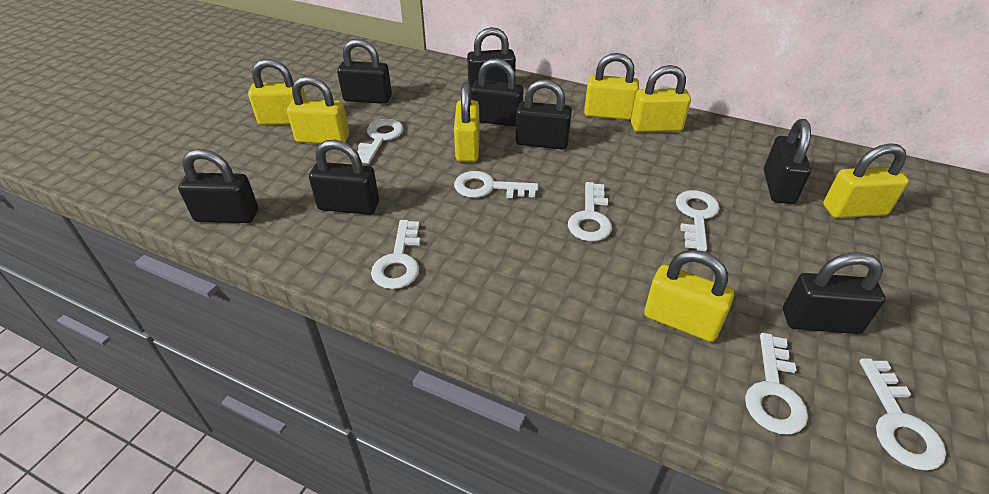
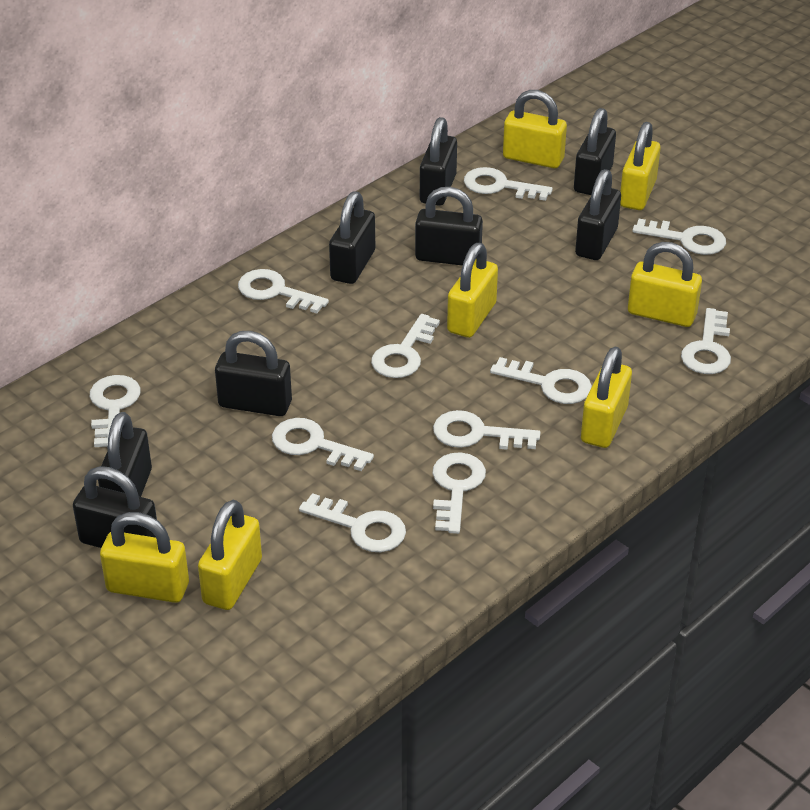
white key: 7 -> 11

